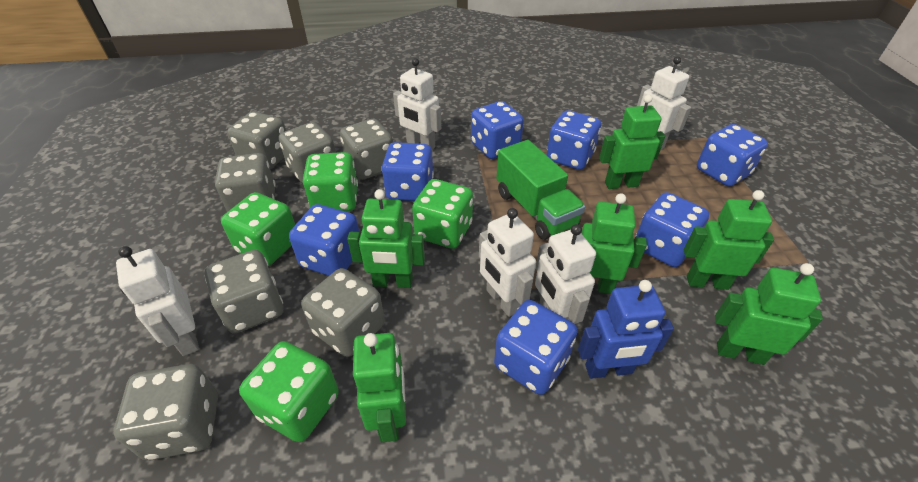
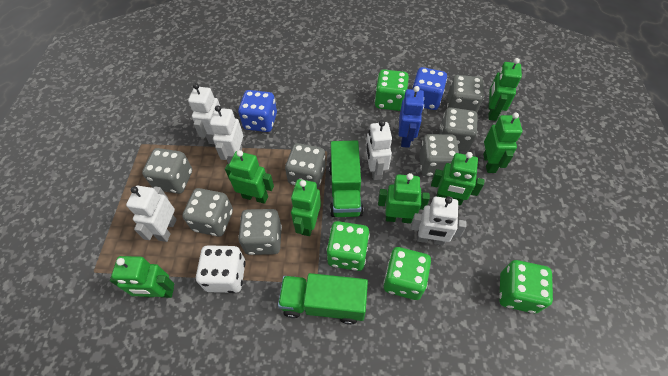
blue dice: 7 -> 2
green robot: 6 -> 7
green truck: 1 -> 2
white dice: 0 -> 1

